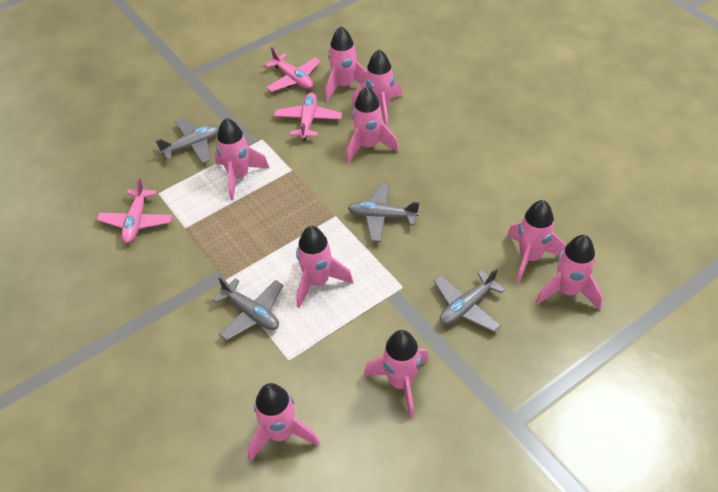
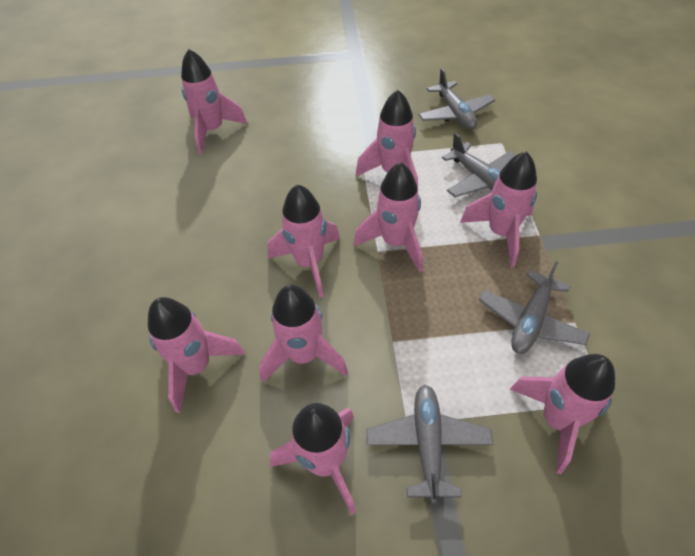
pink plane: 3 -> 0

